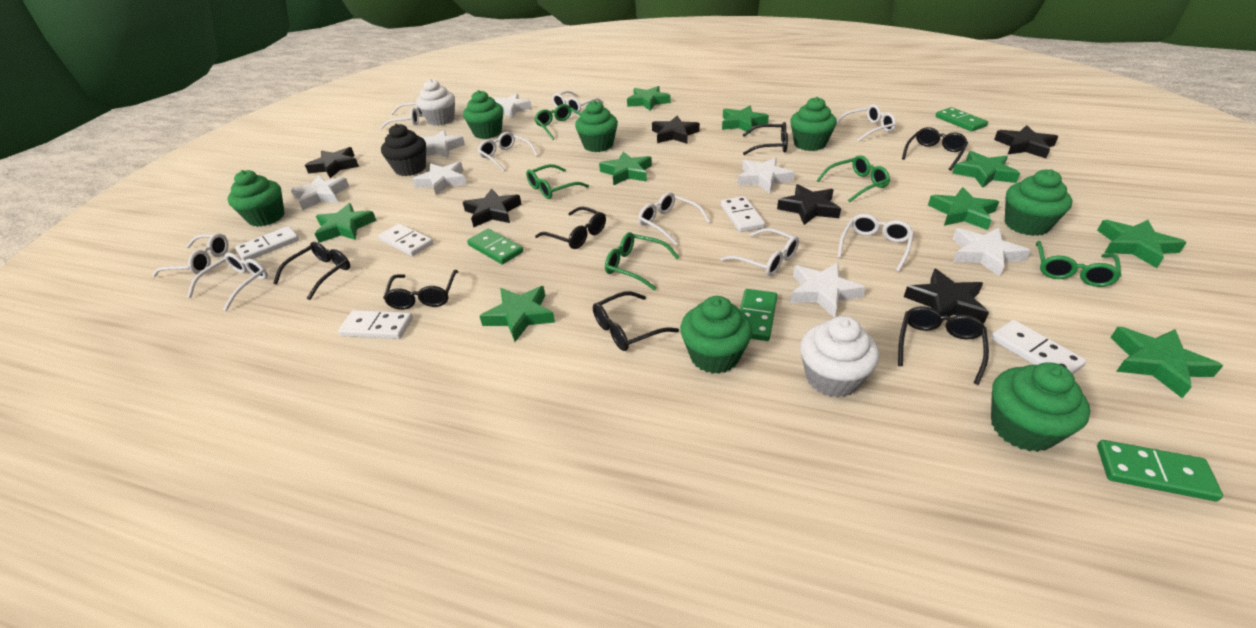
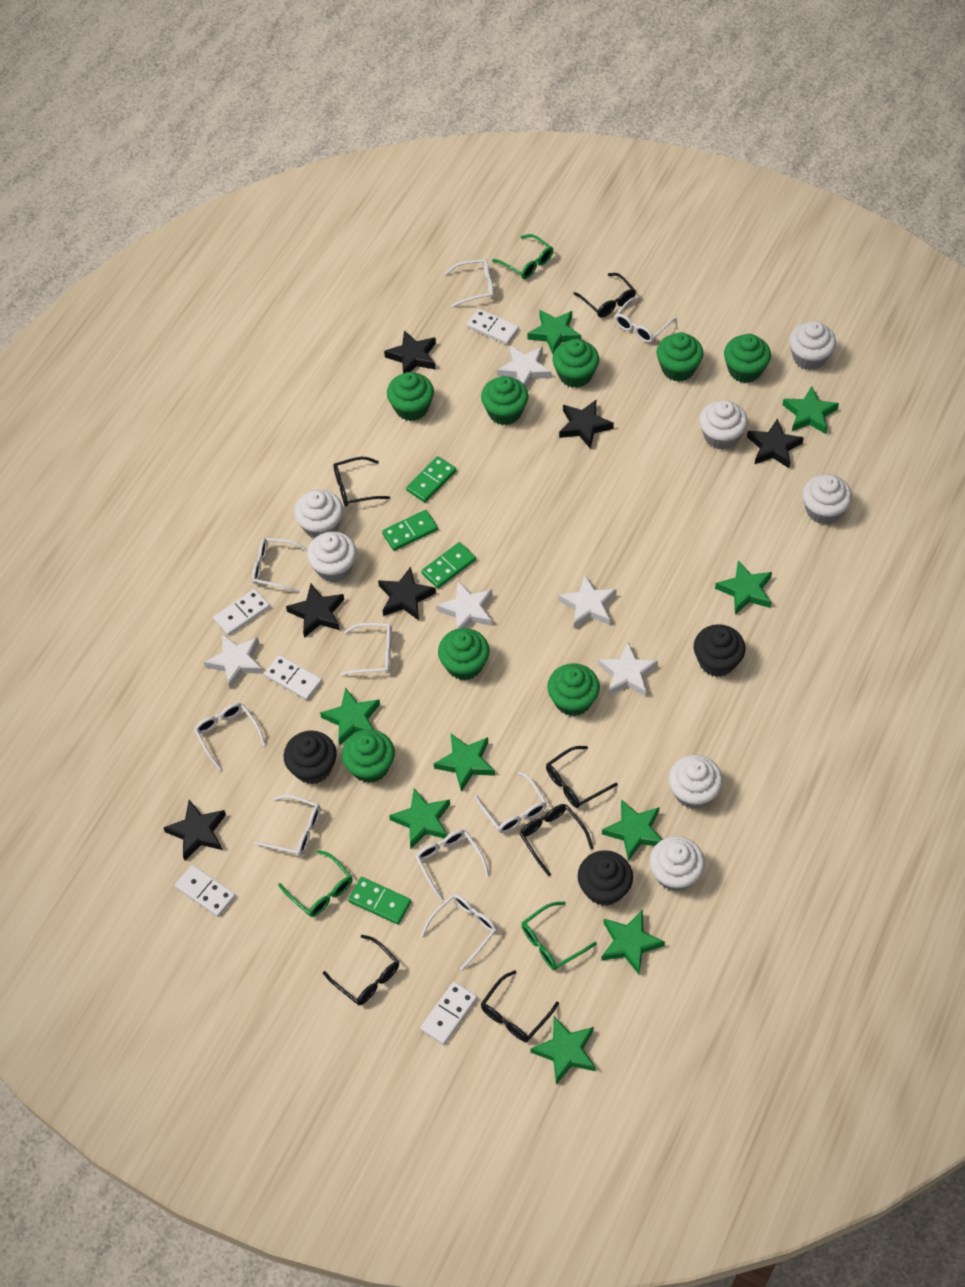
black cupcake: 1 -> 3
black glasses: 7 -> 6
green cupcake: 7 -> 8
green glasses: 5 -> 3
white cupcake: 2 -> 7
white star: 7 -> 5

